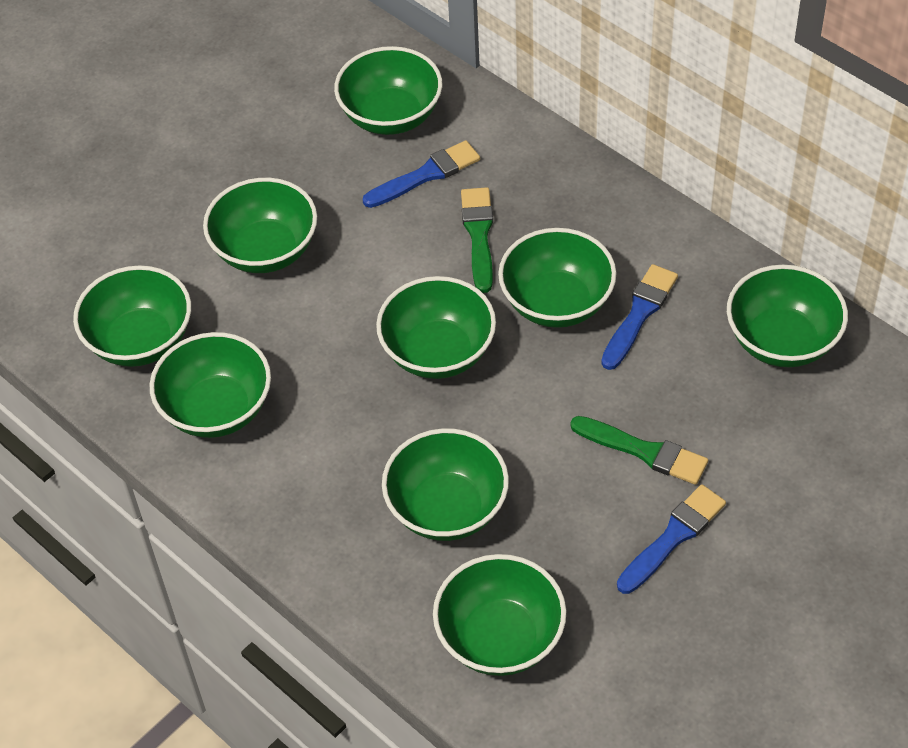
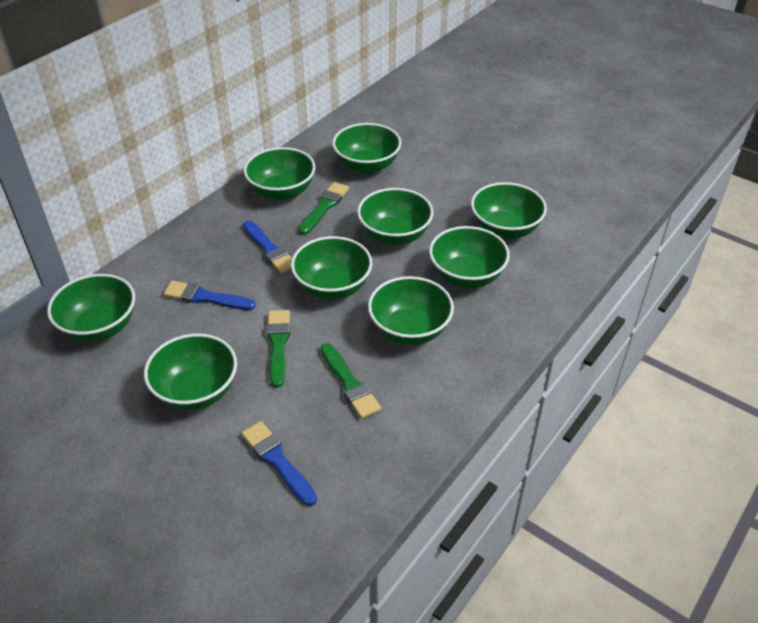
green brush: 2 -> 3

